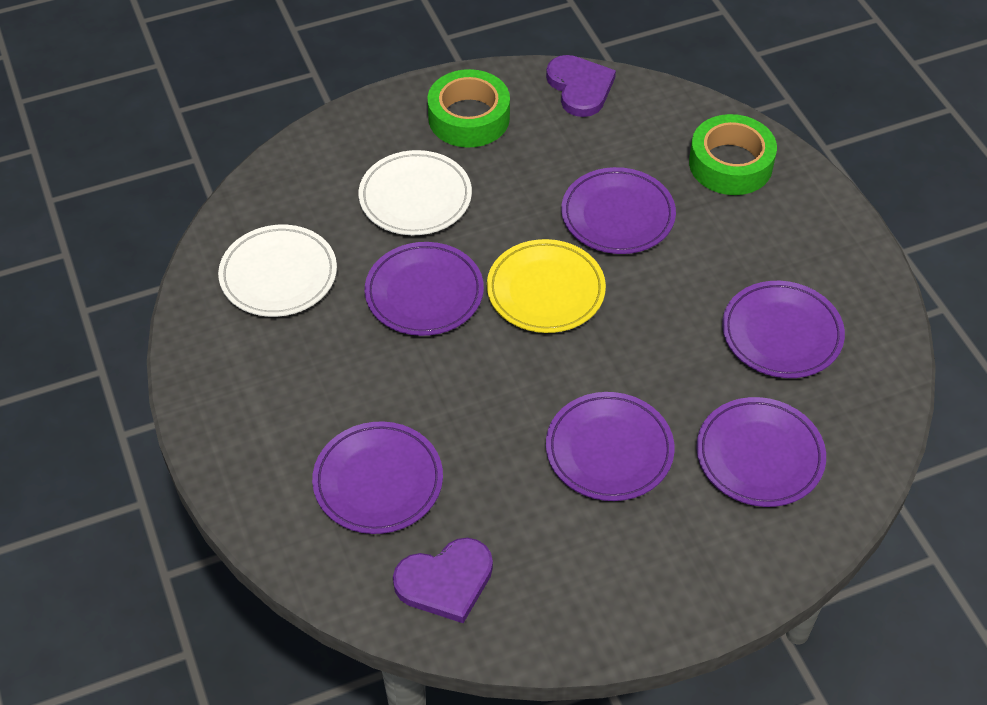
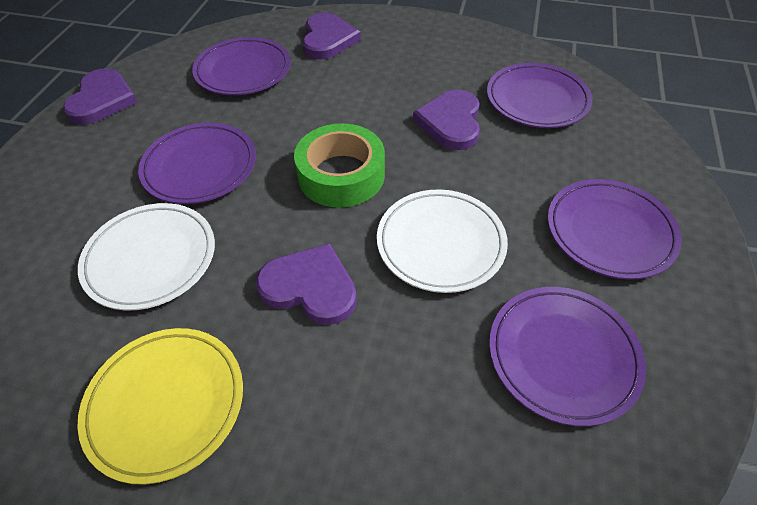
green tape: 2 -> 1
purple heart: 2 -> 4
purple plate: 6 -> 5

